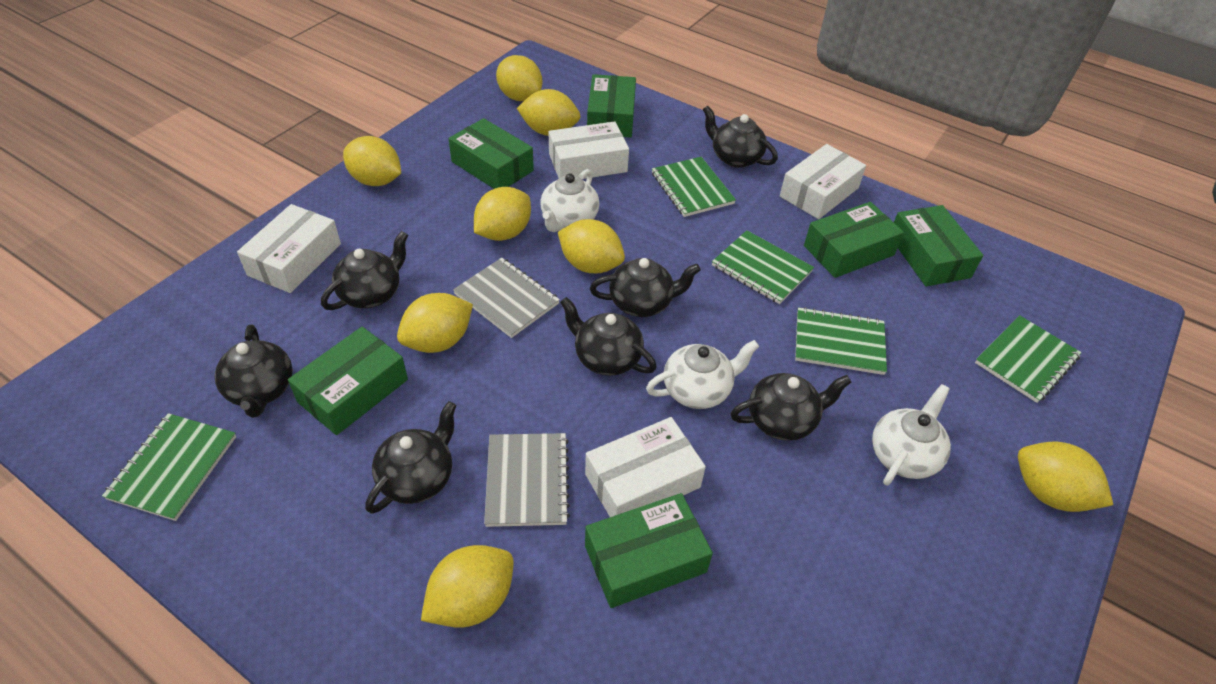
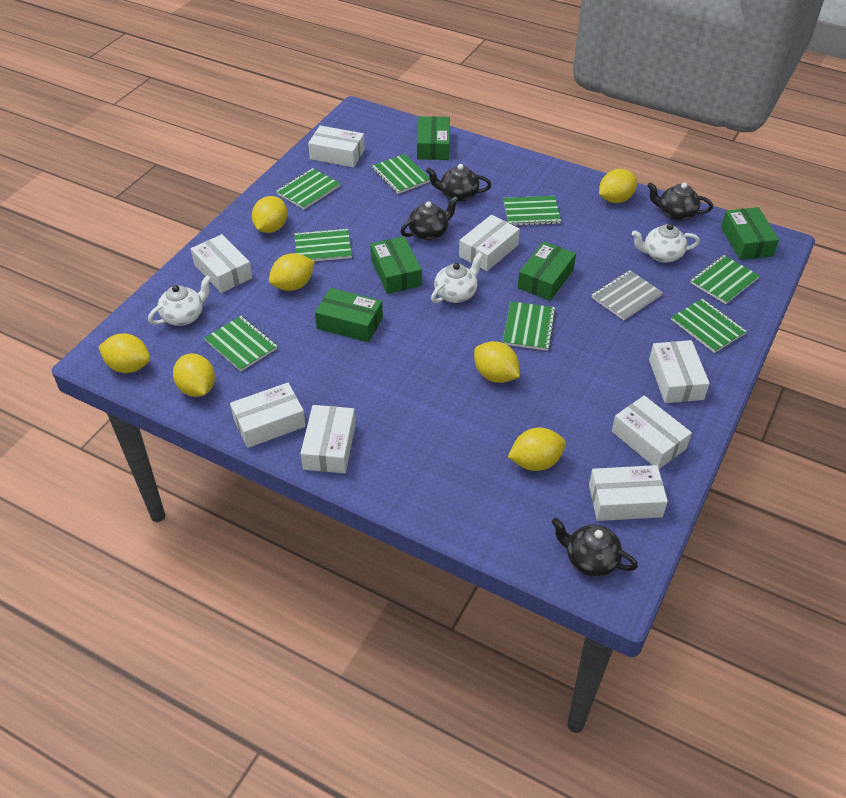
black teapot: 7 -> 4
green box: 6 -> 5
green notebook: 5 -> 8
grey notebook: 2 -> 1
white box: 4 -> 8
yellow lemon: 8 -> 7

